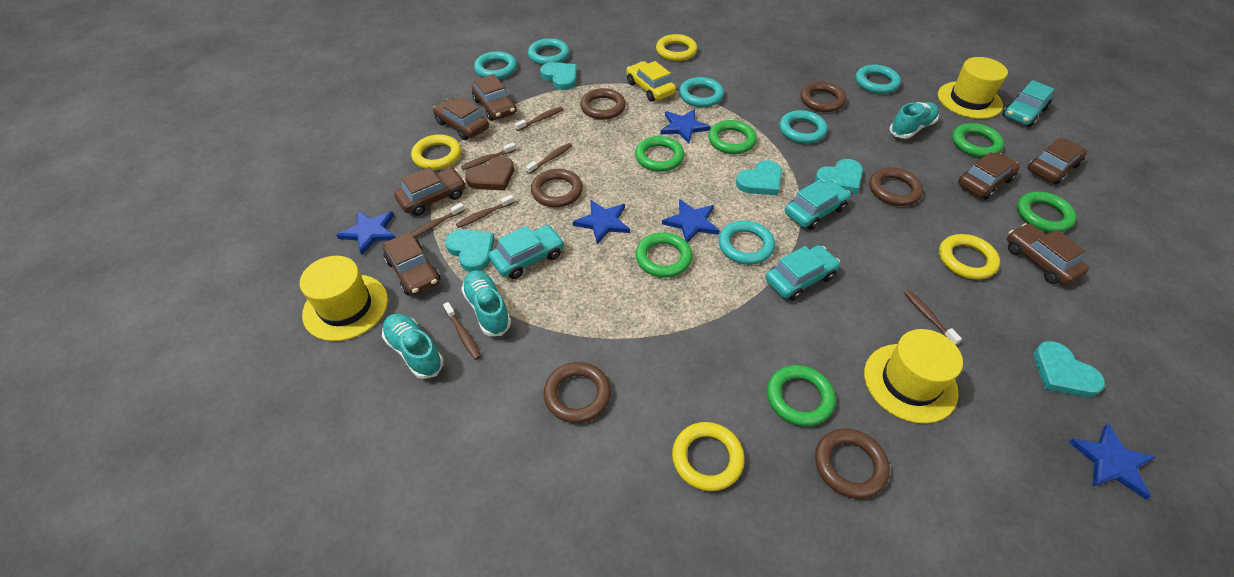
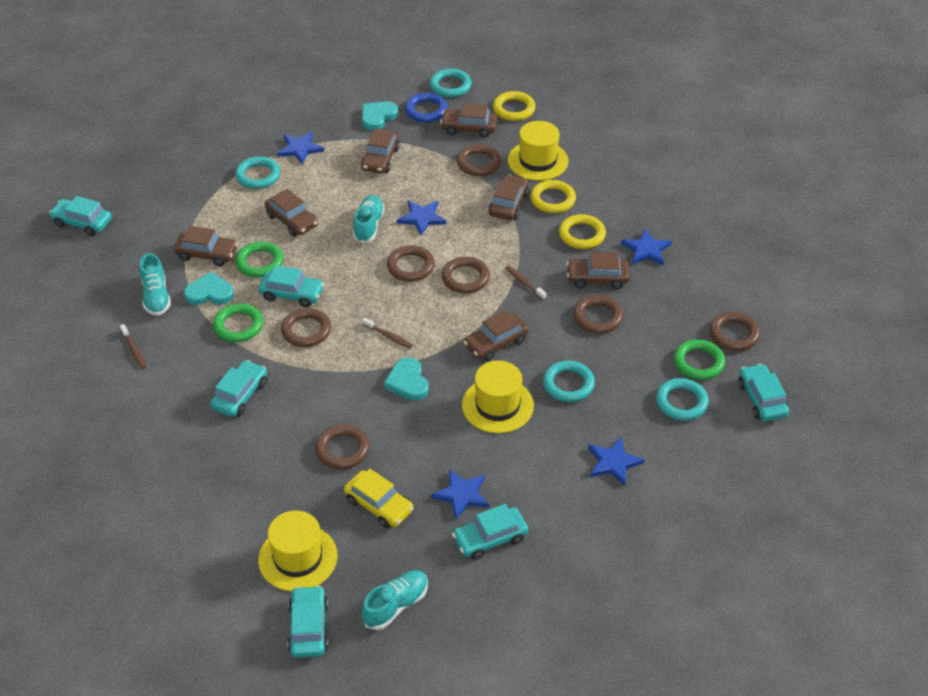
blue ring: 0 -> 1
brown heart: 1 -> 0
brown ring: 6 -> 7
brown toothbrush: 7 -> 3
green ring: 6 -> 3
turquoise car: 4 -> 6
turquoise heart: 5 -> 3
turquoise ring: 6 -> 4
yellow ring: 4 -> 3

